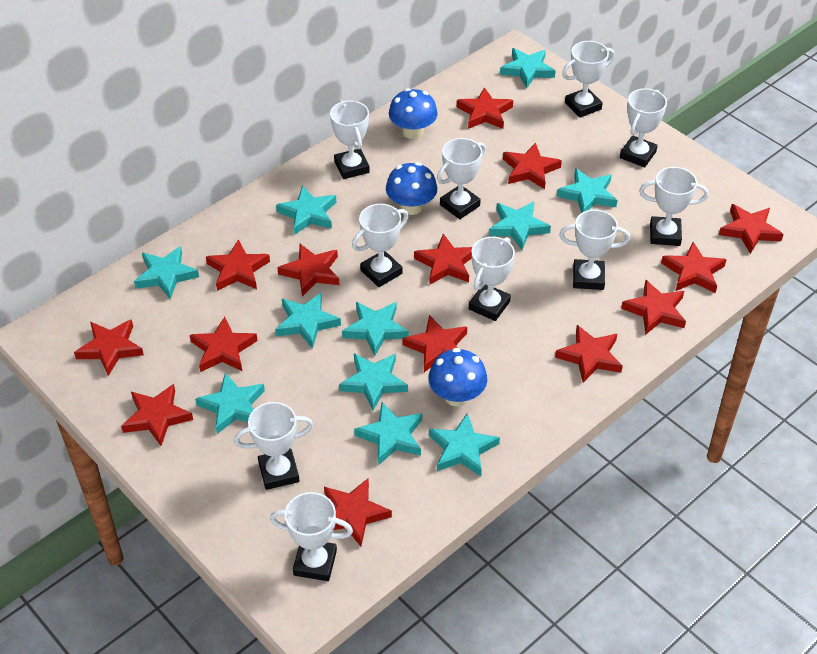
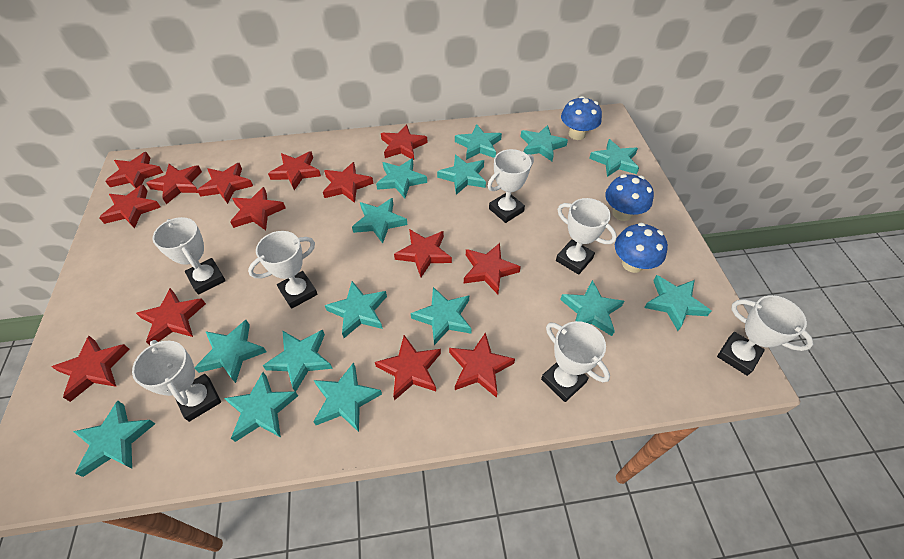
turquoise star: 11 -> 15
white trophy: 10 -> 7

